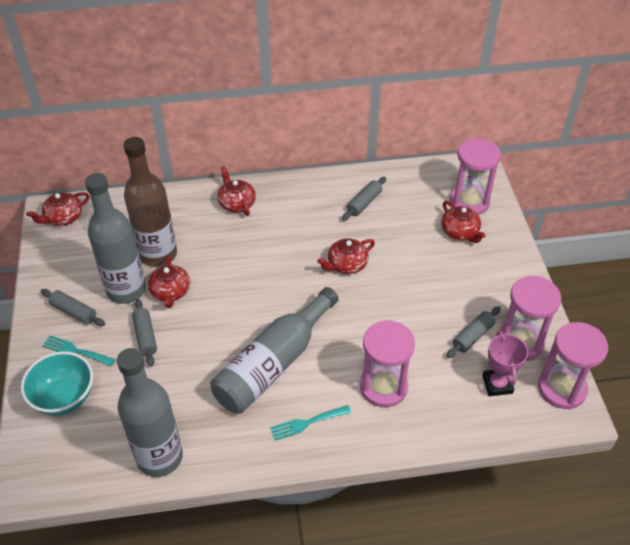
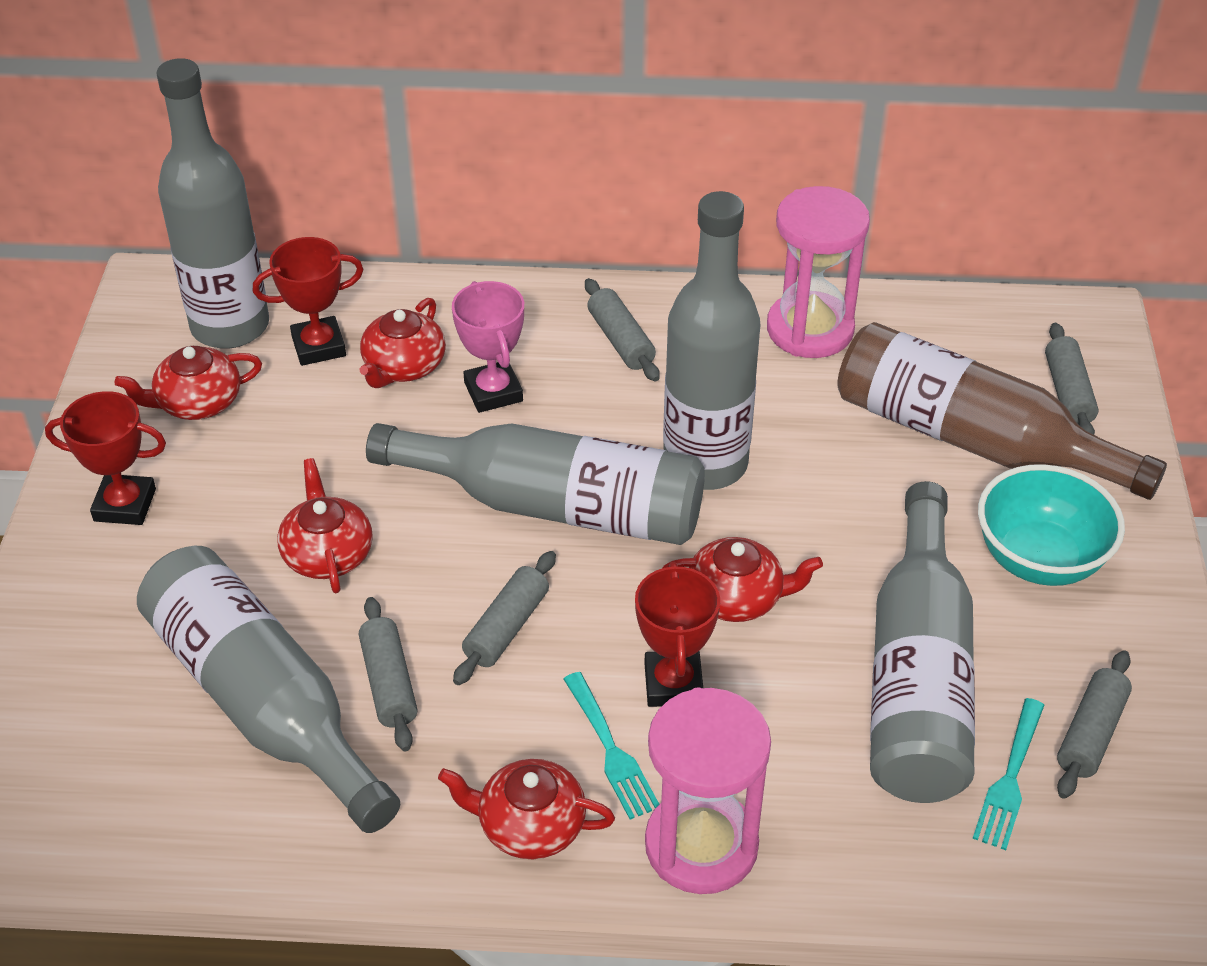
grey bottle: 3 -> 5
grey rolling pin: 4 -> 5
pink hourglass: 4 -> 2
red trophy: 0 -> 3

